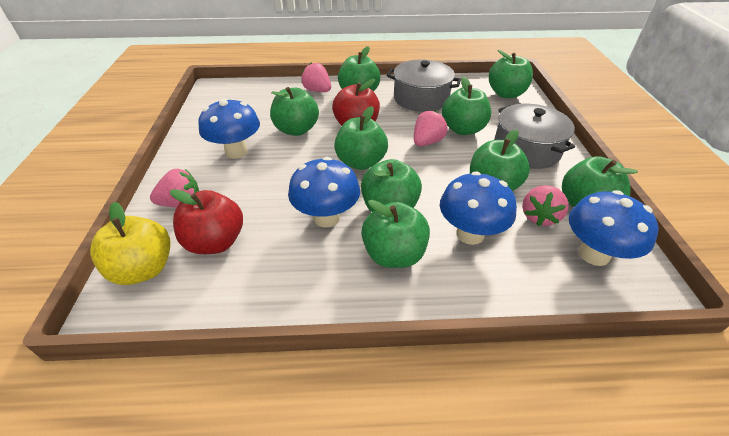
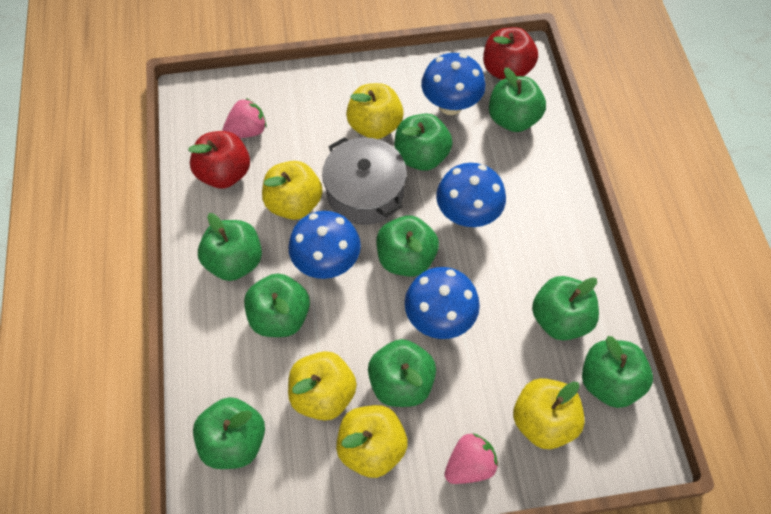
grey pot: 2 -> 1
pink strawberry: 4 -> 2
yellow apple: 1 -> 5

